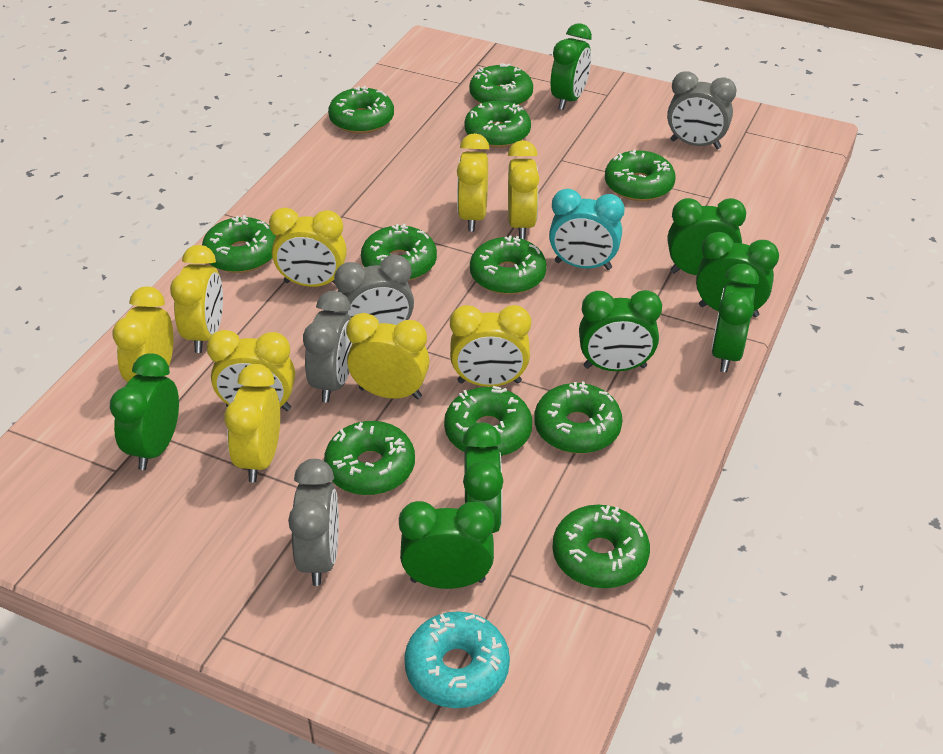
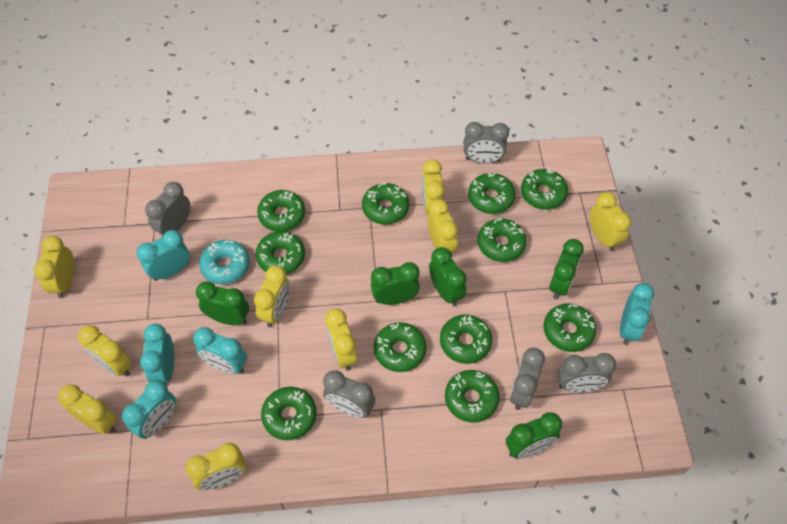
green clock: 8 -> 5
grey clock: 4 -> 5
turquoise clock: 1 -> 5

